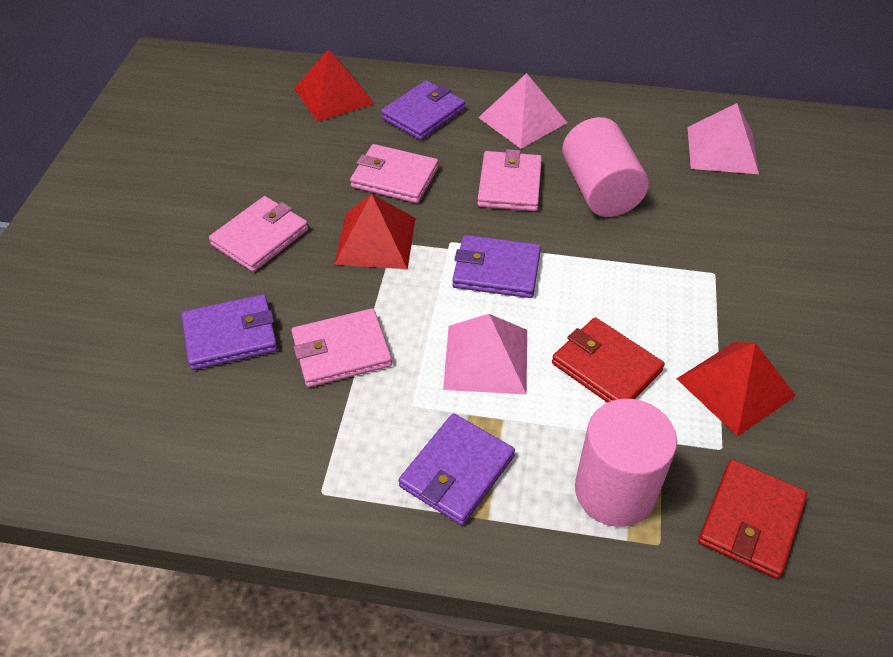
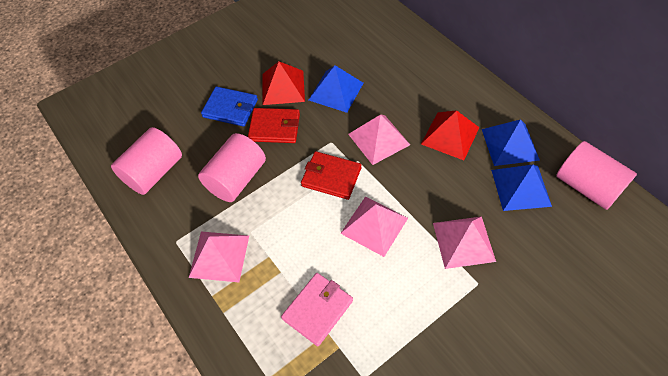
blue pyramid: 0 -> 3
blue wallet: 0 -> 1
pink cylinder: 2 -> 3
pink pyramid: 3 -> 4
pink wallet: 4 -> 1
purple wallet: 4 -> 0
red pyramid: 3 -> 2

